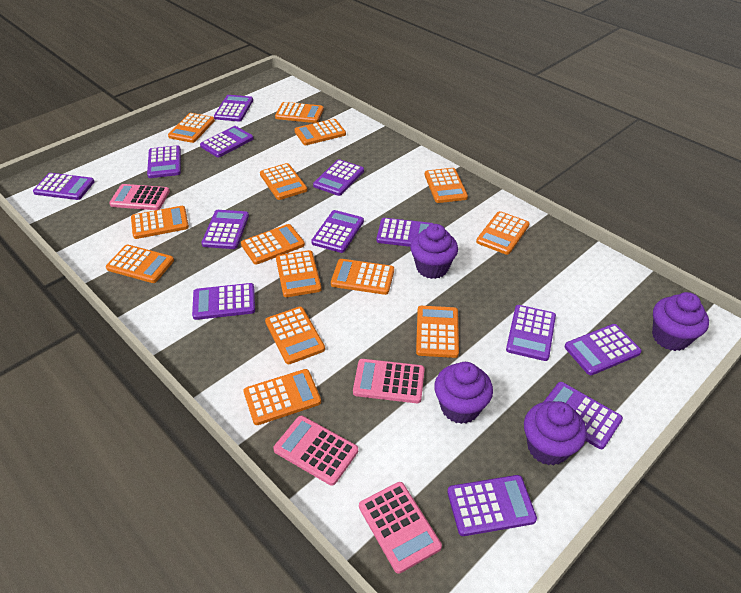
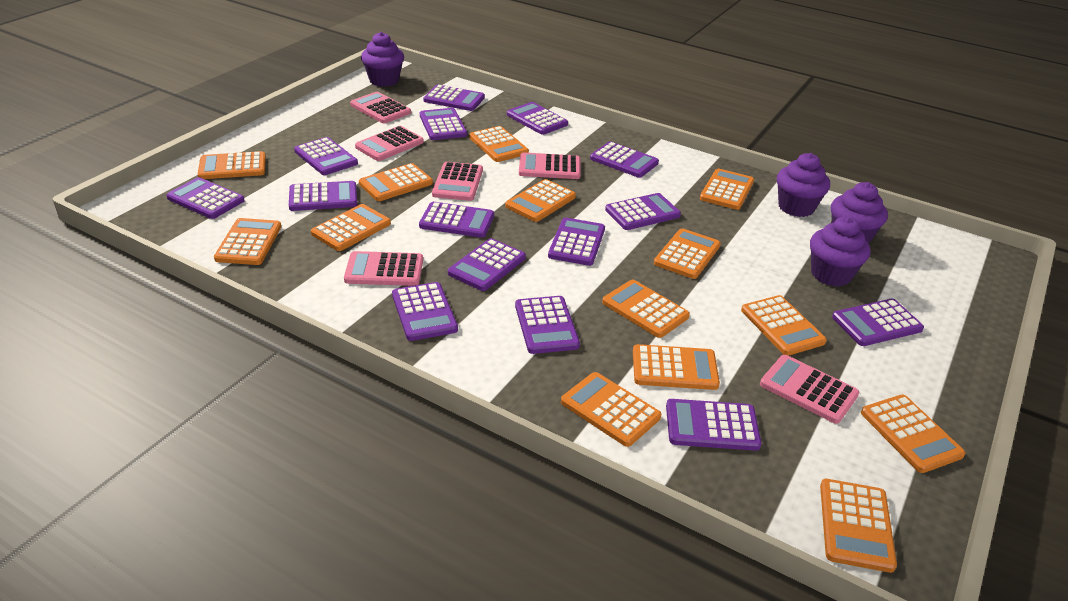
pink calculator: 4 -> 6
purple calculator: 13 -> 15

